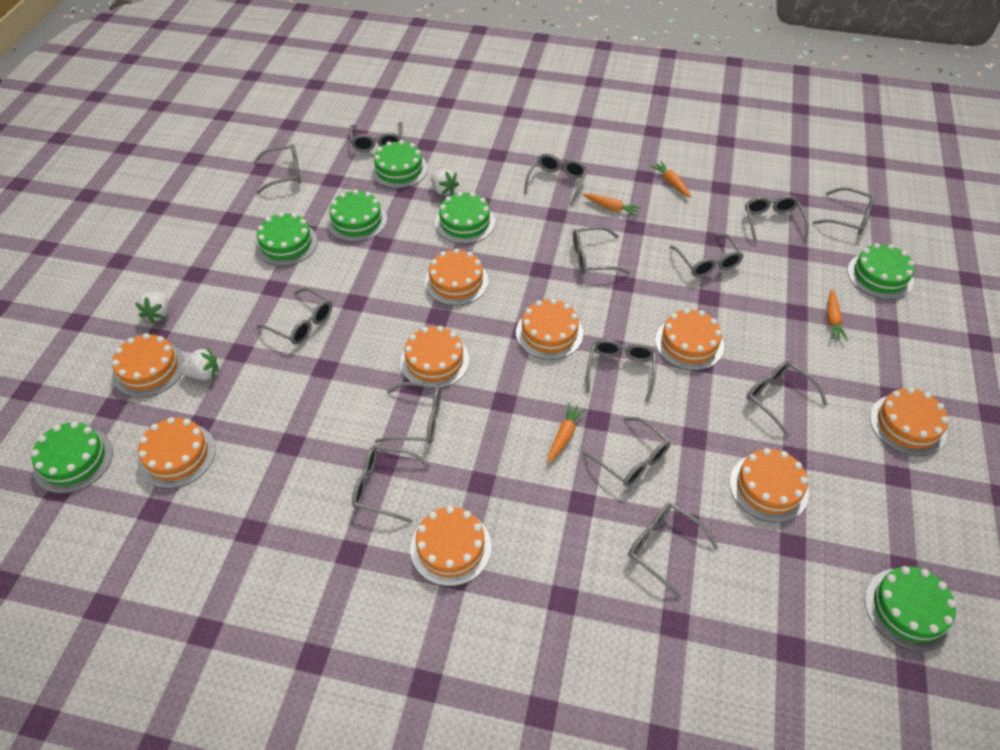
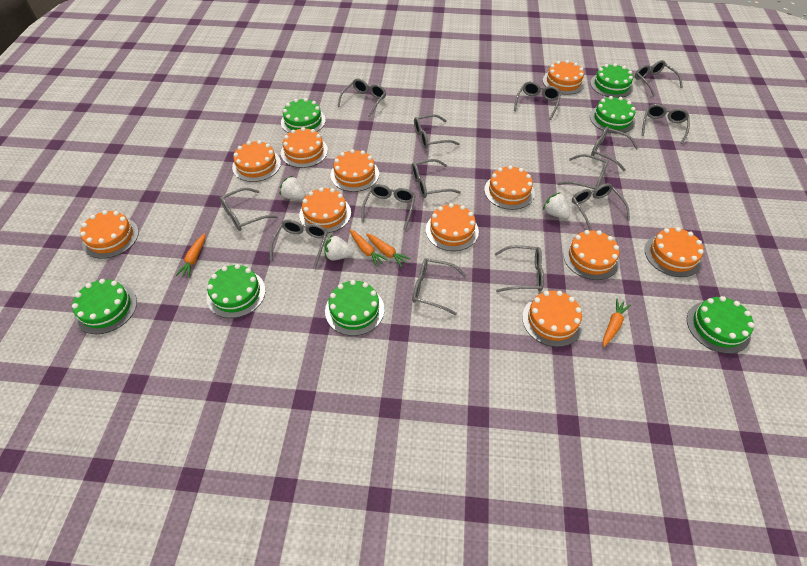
orange cake: 9 -> 11

